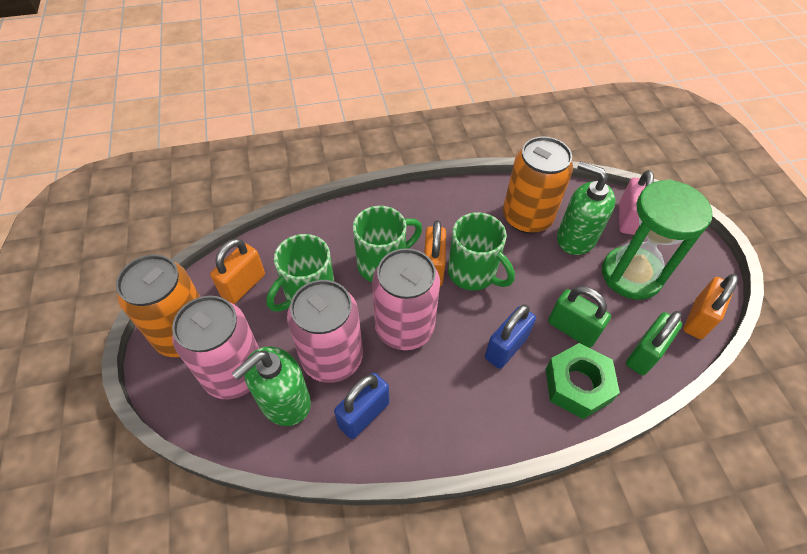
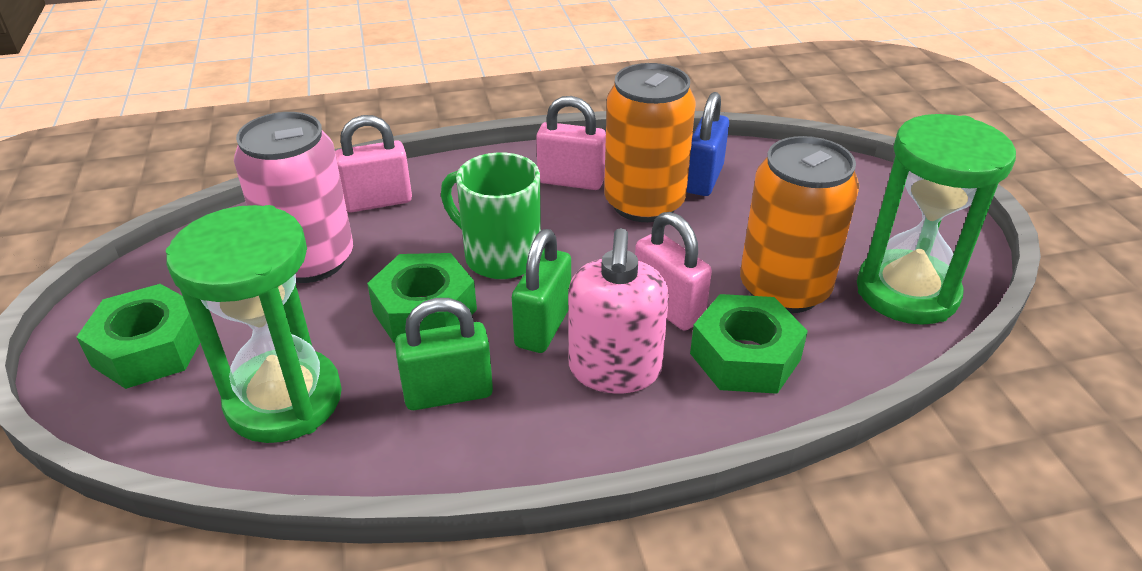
blue padlock: 2 -> 1
green hourglass: 1 -> 2
green mug: 3 -> 1
green nut: 1 -> 3
green soap dispenser: 2 -> 0
orange padlock: 3 -> 0
pink can: 3 -> 1
pink padlock: 1 -> 3
pink soap dispenser: 0 -> 1

